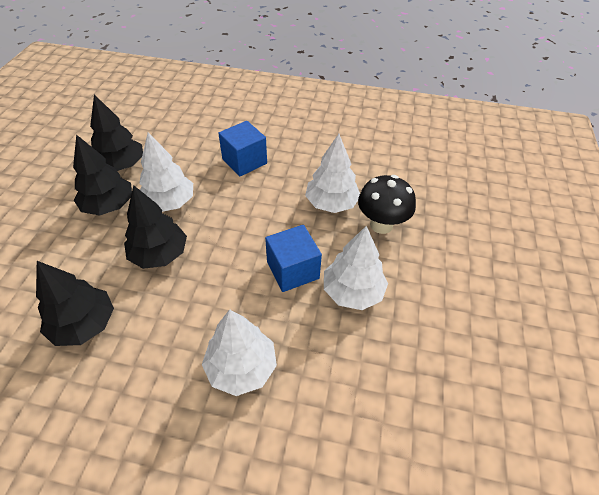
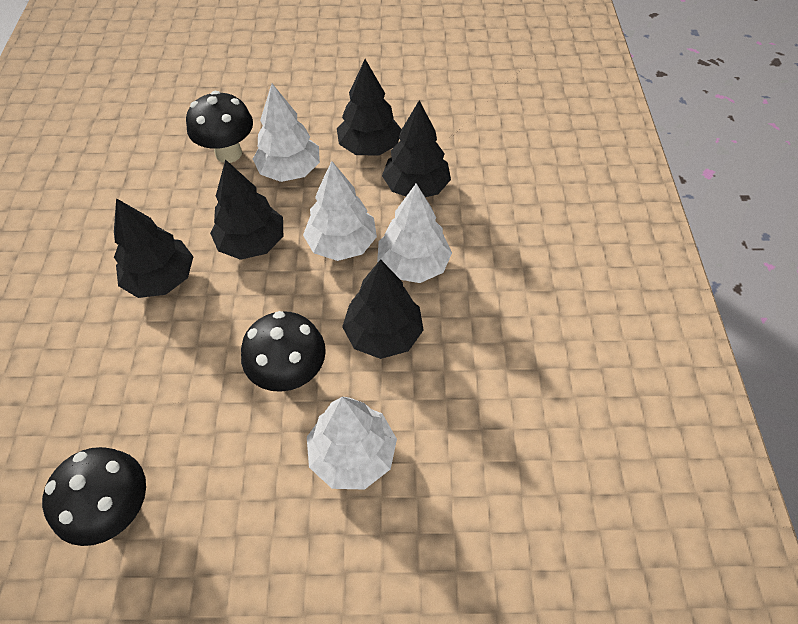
black mushroom: 1 -> 3
black tree: 4 -> 5
blue cube: 2 -> 0

